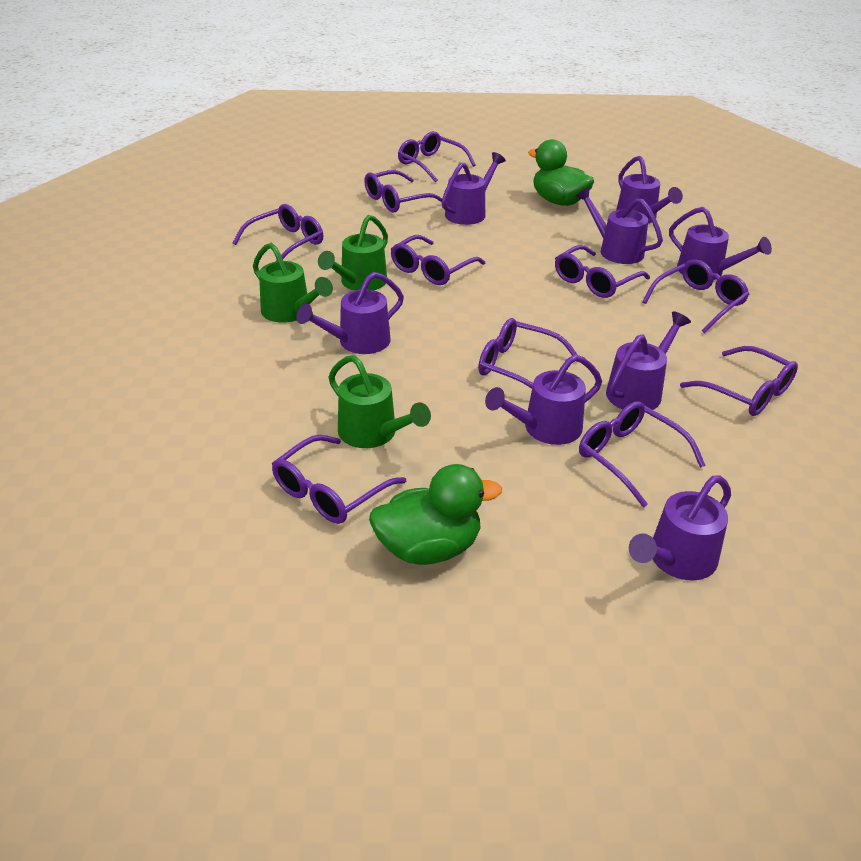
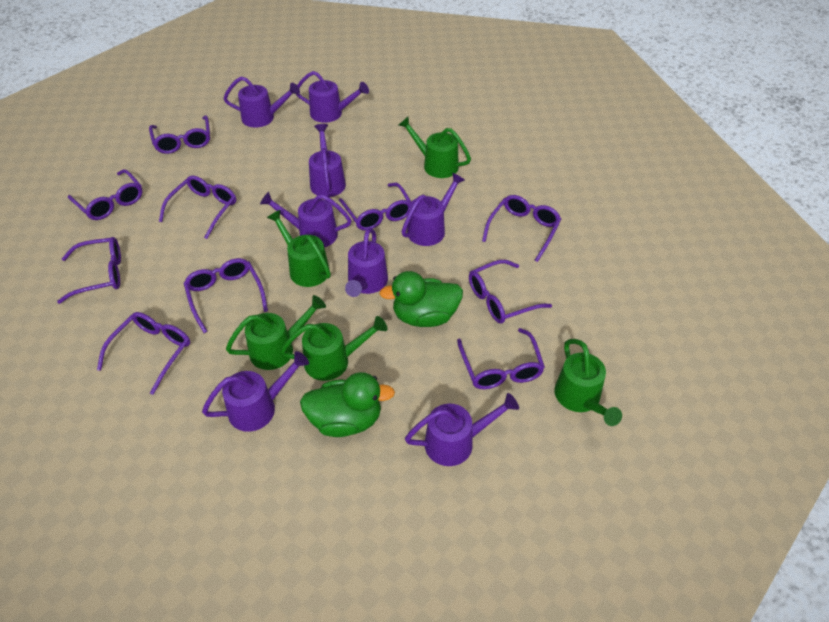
green watering can: 3 -> 5

